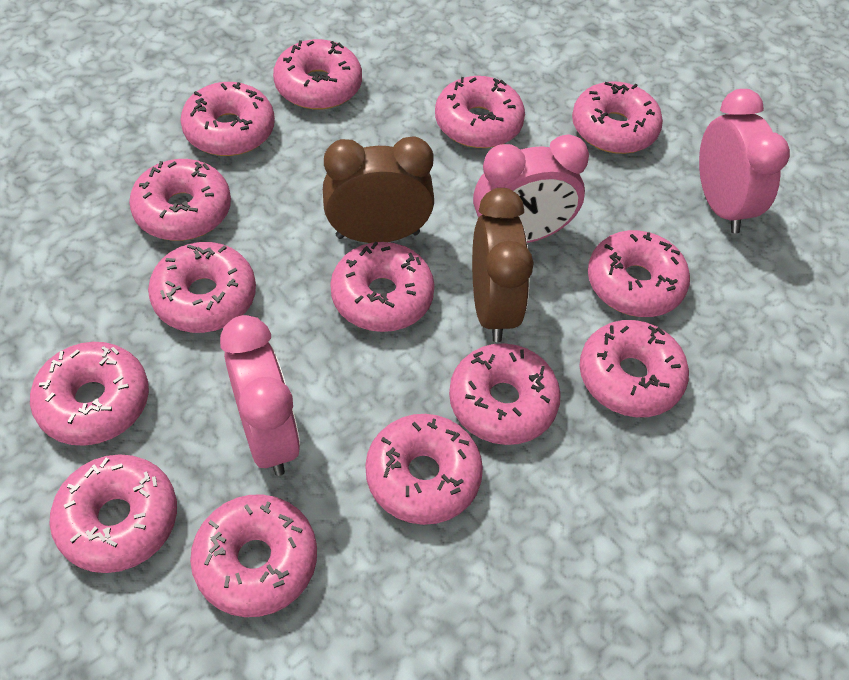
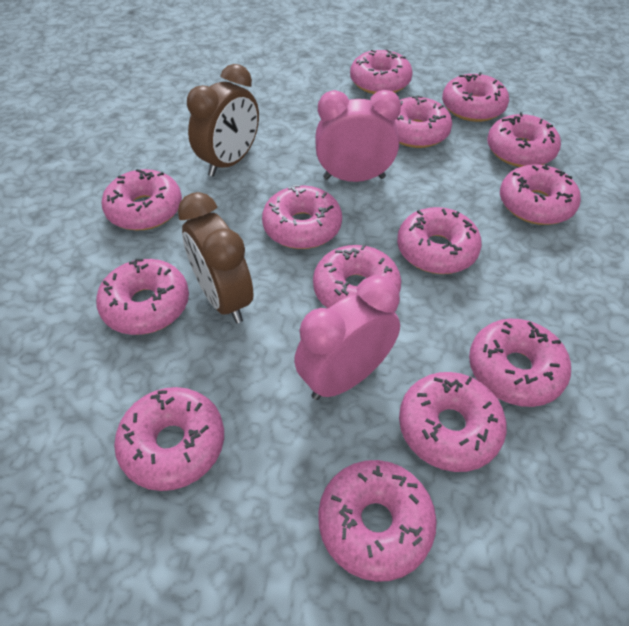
pink clock: 3 -> 2

